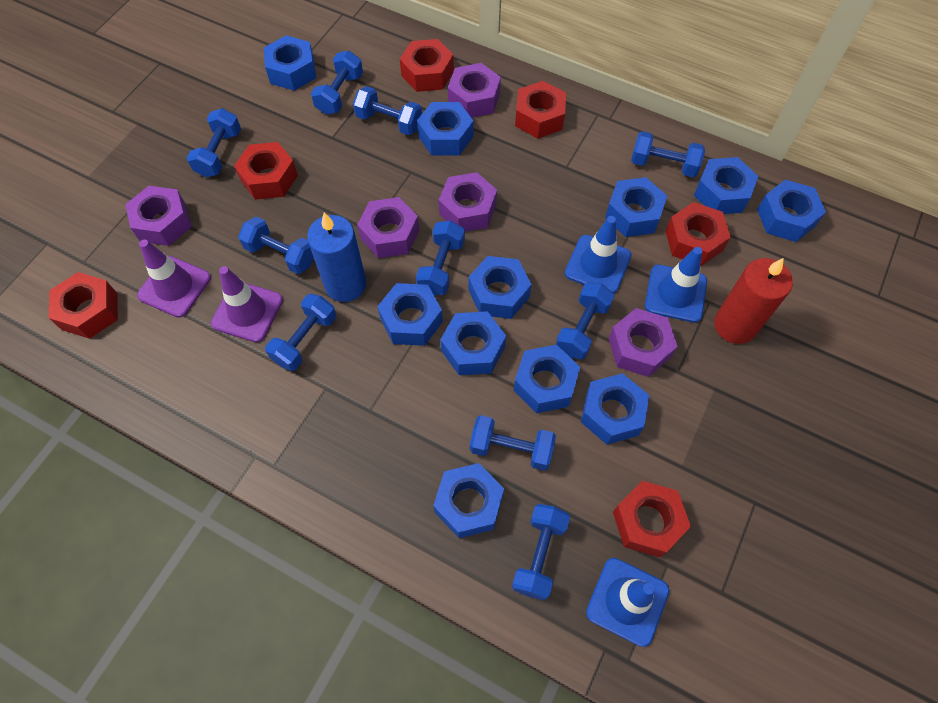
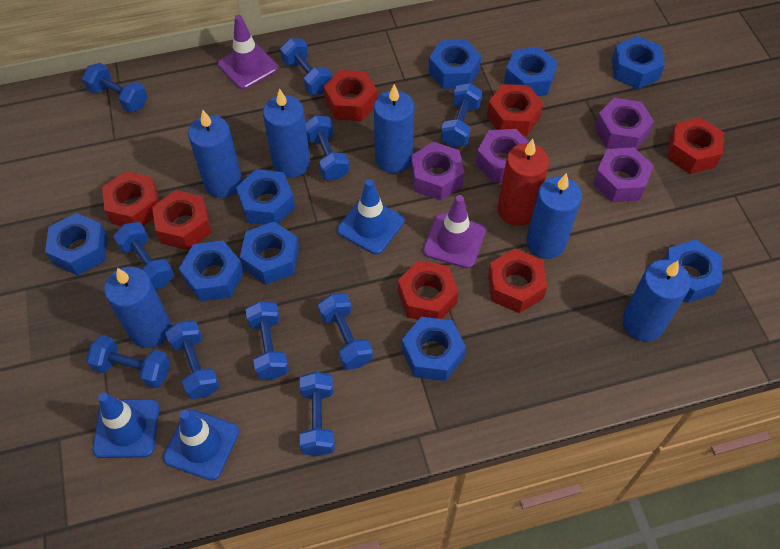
blue candle: 1 -> 6
blue nut: 11 -> 9
purple nut: 5 -> 4
red nut: 6 -> 7

